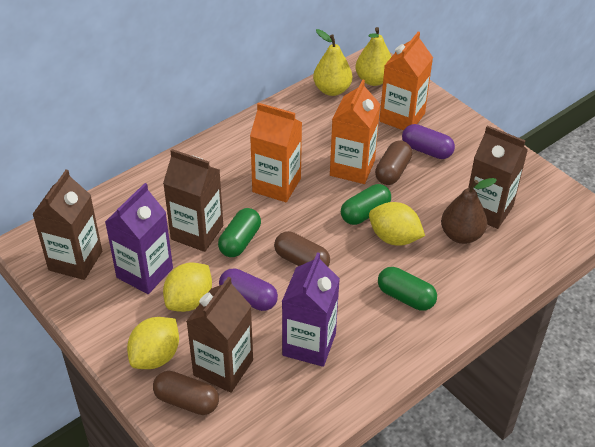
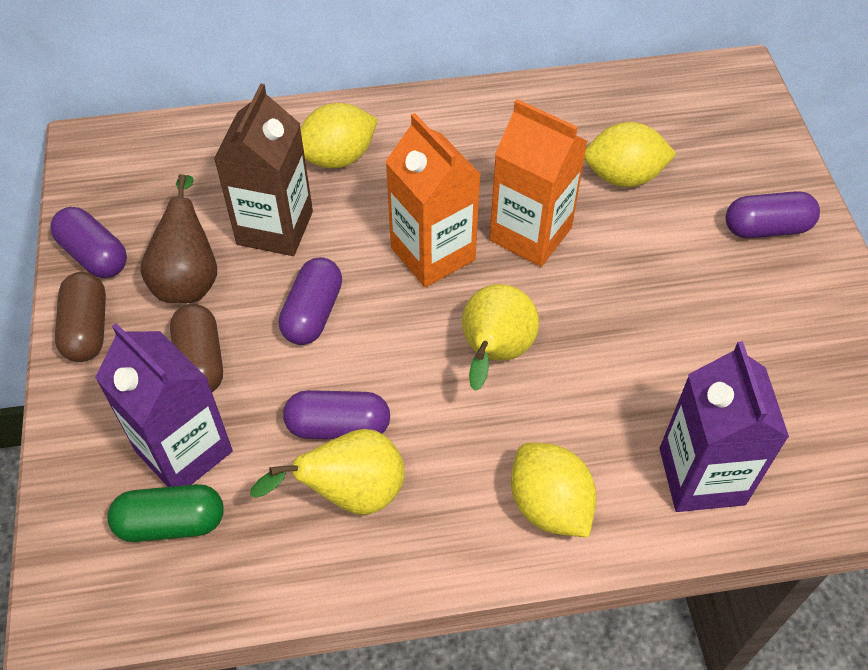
brown capsule: 3 -> 2
brown carton: 4 -> 1
green capsule: 3 -> 1
orange carton: 3 -> 2
purple capsule: 2 -> 4

